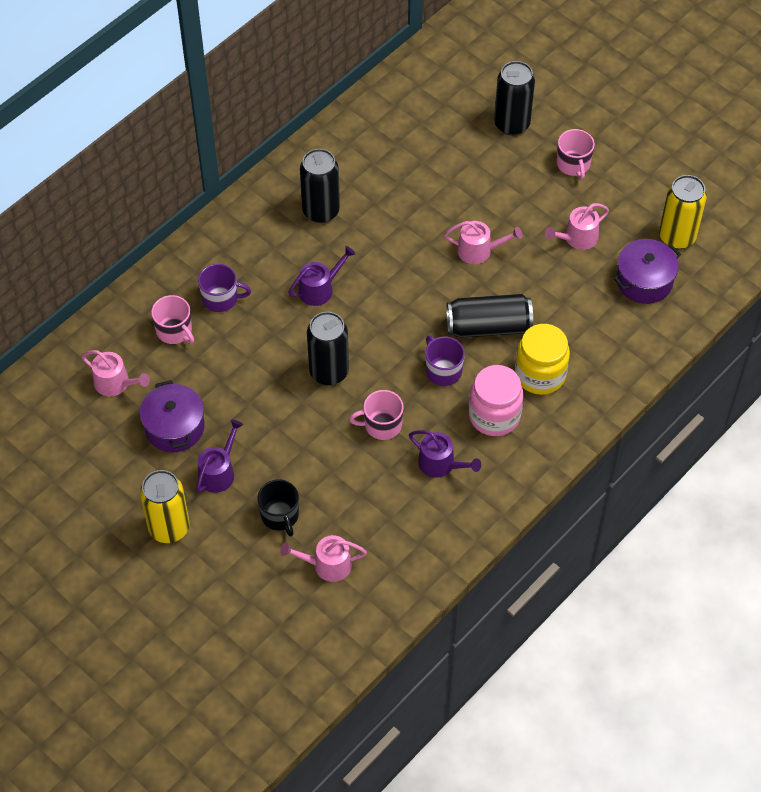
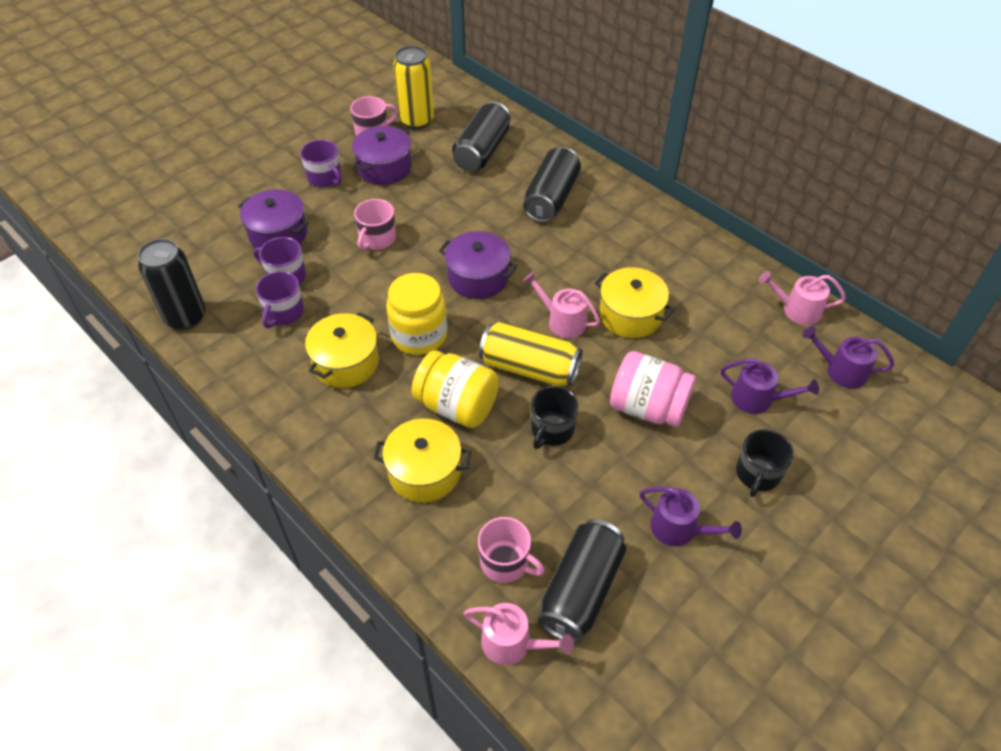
black mug: 1 -> 2
pink watering can: 4 -> 3
purple mug: 2 -> 3
purple pot: 2 -> 3
yellow jar: 1 -> 2
yellow pot: 0 -> 3

